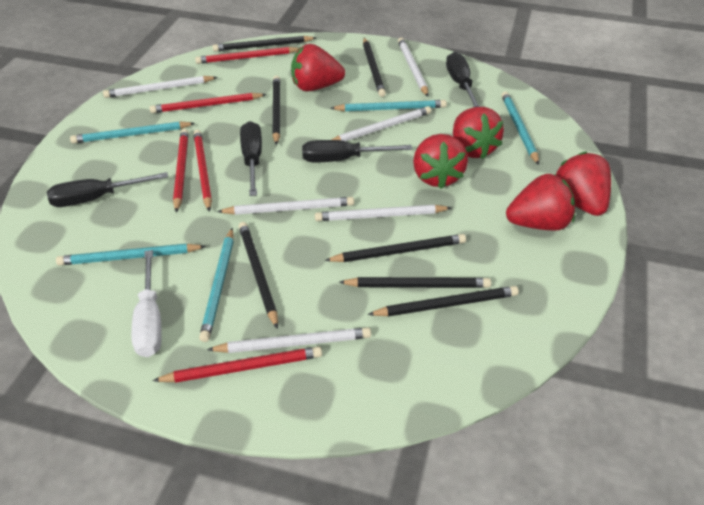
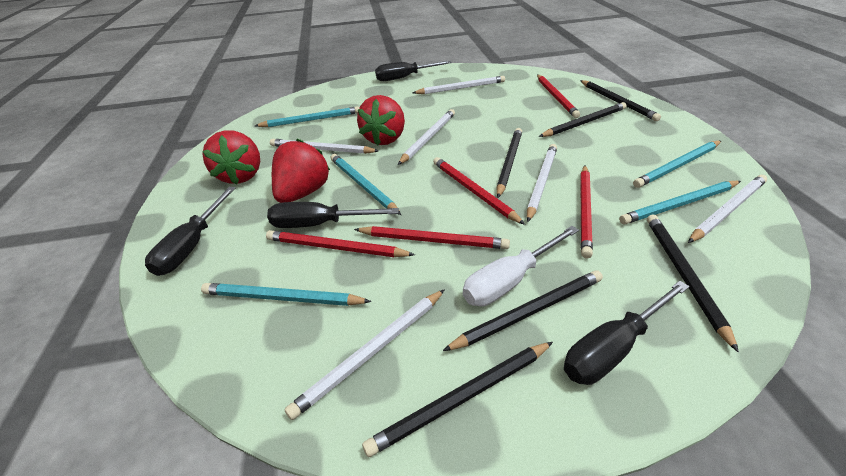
black pencil: 7 -> 6
red strawberry: 5 -> 3

